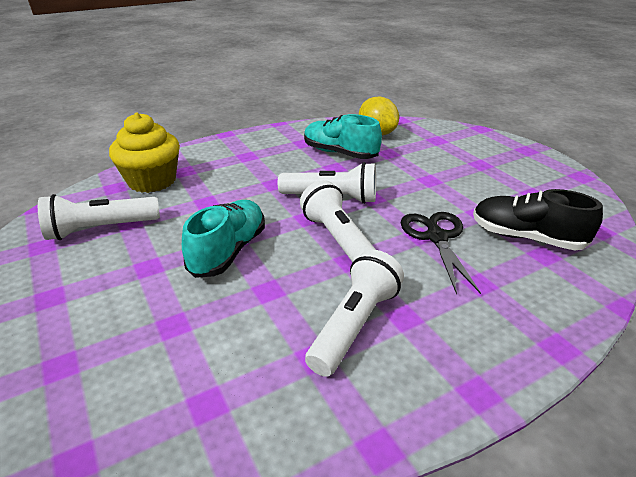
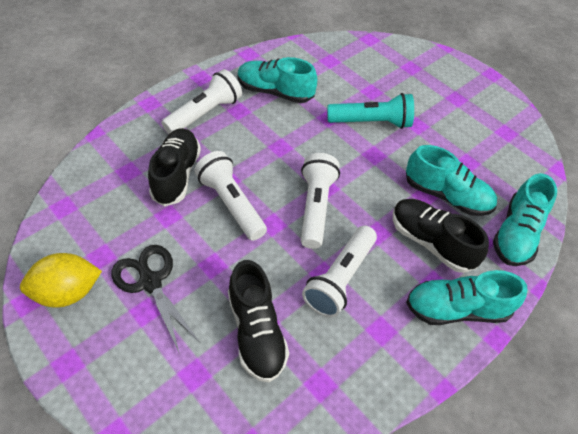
black shoe: 1 -> 3
turquoise flashlight: 0 -> 1
turquoise shoe: 2 -> 4
yellow cupcake: 1 -> 0

